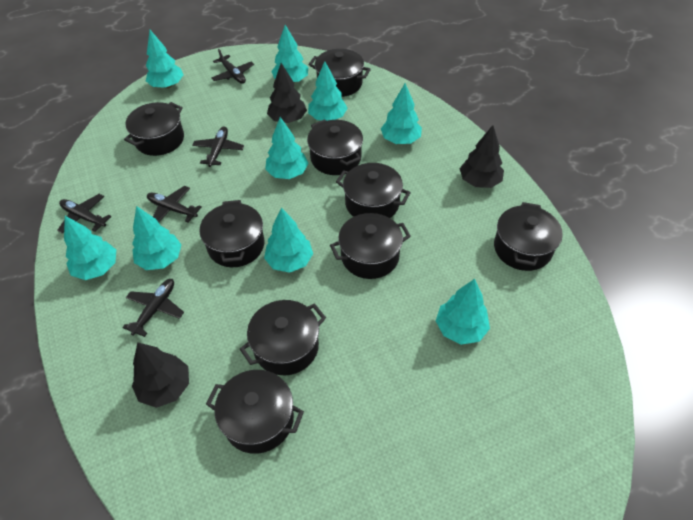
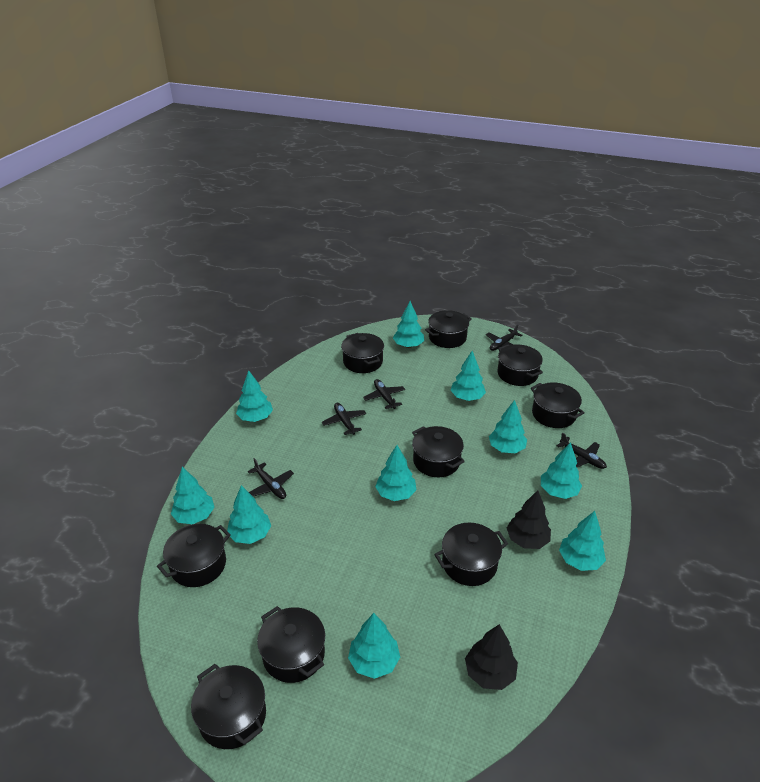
black tree: 3 -> 2
turquoise tree: 9 -> 10

